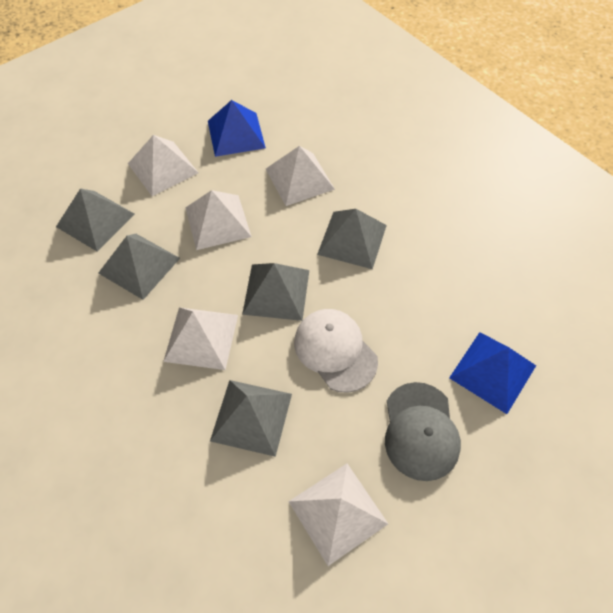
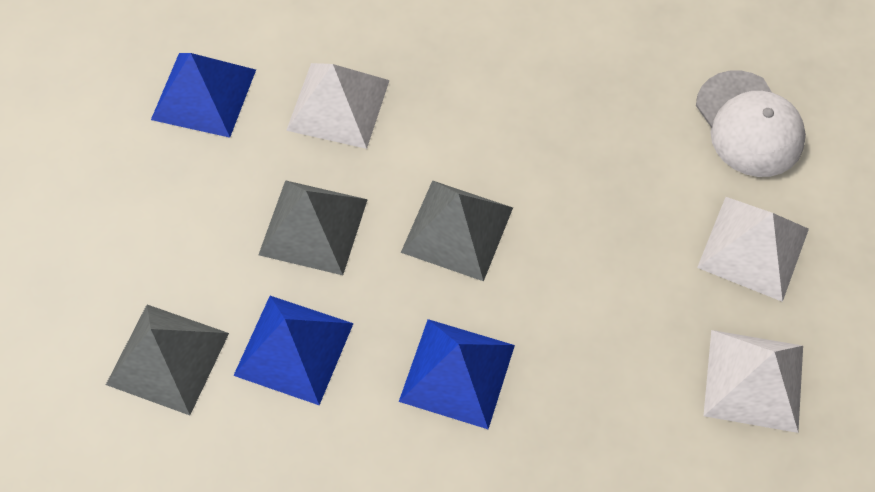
blue pyramid: 2 -> 3
grey cap: 1 -> 0
grey pyramid: 5 -> 3
white pyramid: 5 -> 3

